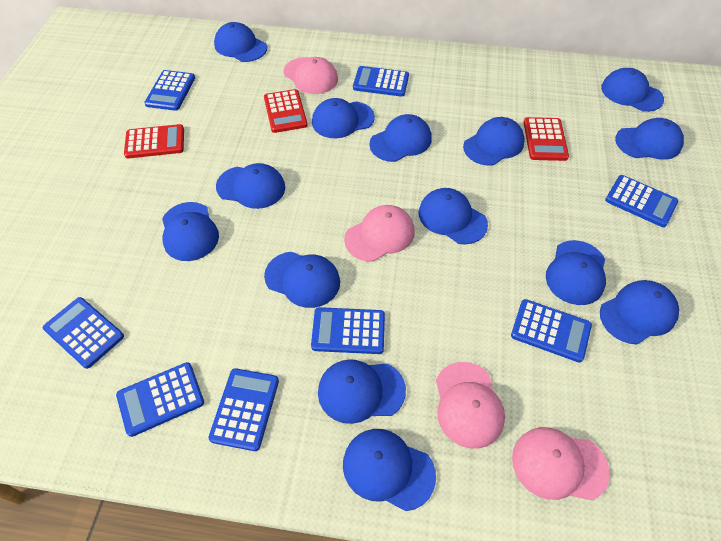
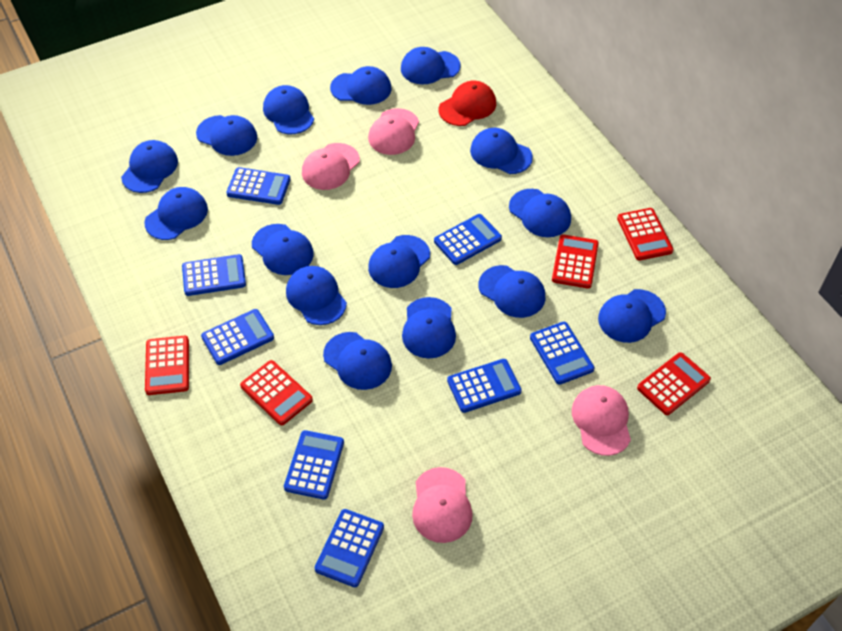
blue cap: 14 -> 15
red calculator: 3 -> 5
red cap: 0 -> 1

